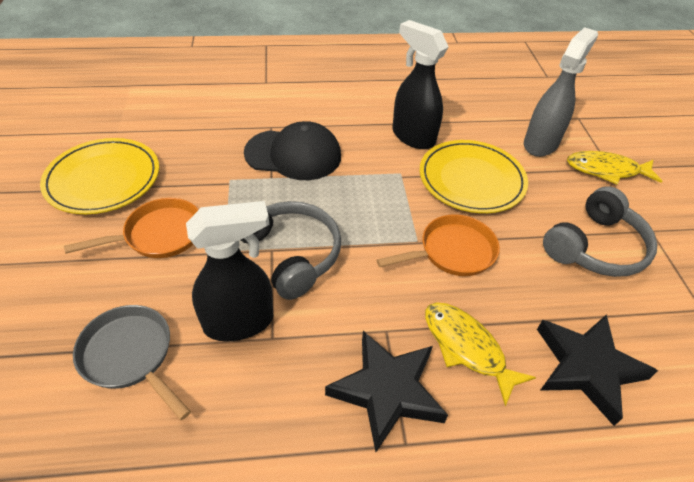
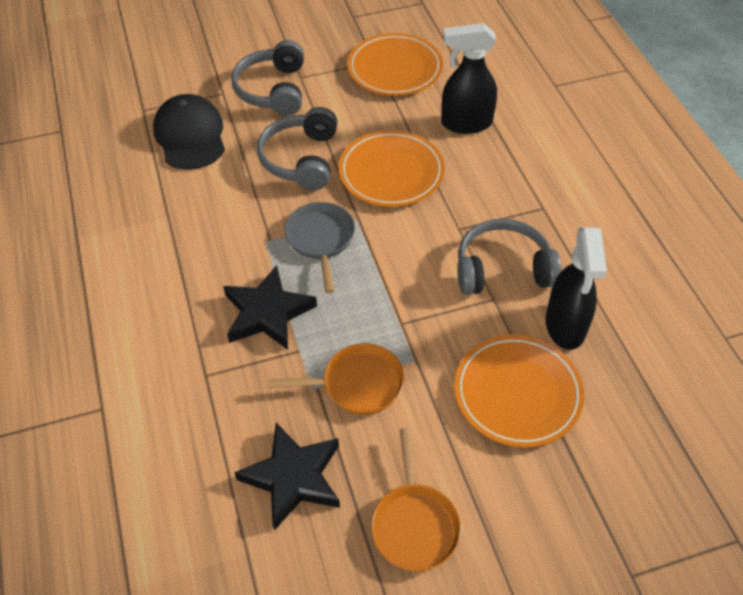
grey headphones: 2 -> 3
grey spray bottle: 1 -> 0
orange plate: 0 -> 3
yellow fish: 2 -> 0
yellow plate: 2 -> 0

